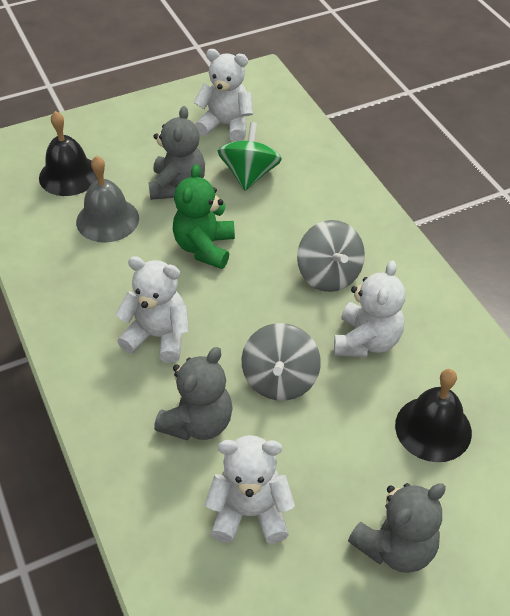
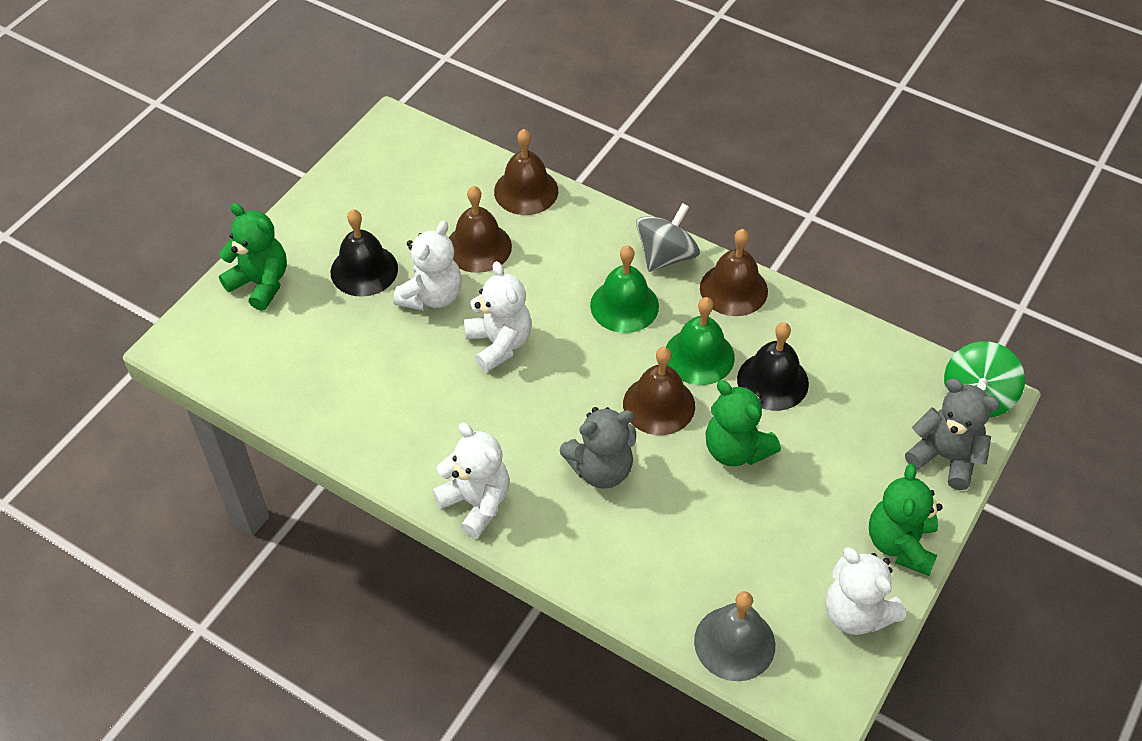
brown bell: 0 -> 4
green bell: 0 -> 2
green teddy bear: 1 -> 3
grey spinning top: 2 -> 1
grey teddy bear: 3 -> 2

